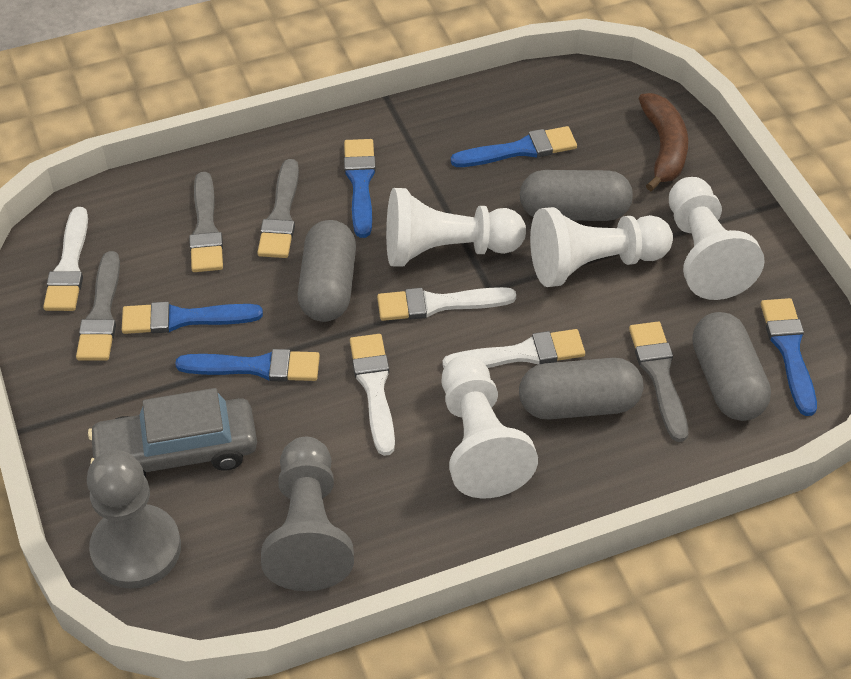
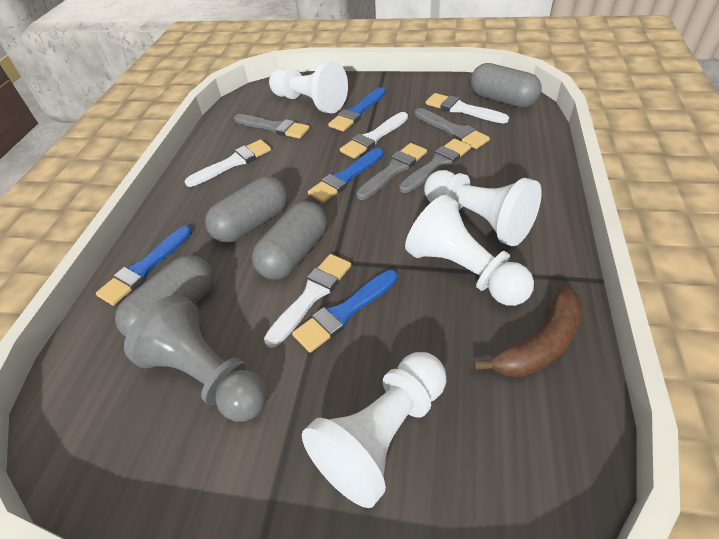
blue brush: 5 -> 4
grey car: 1 -> 0
grey pawn: 2 -> 1

